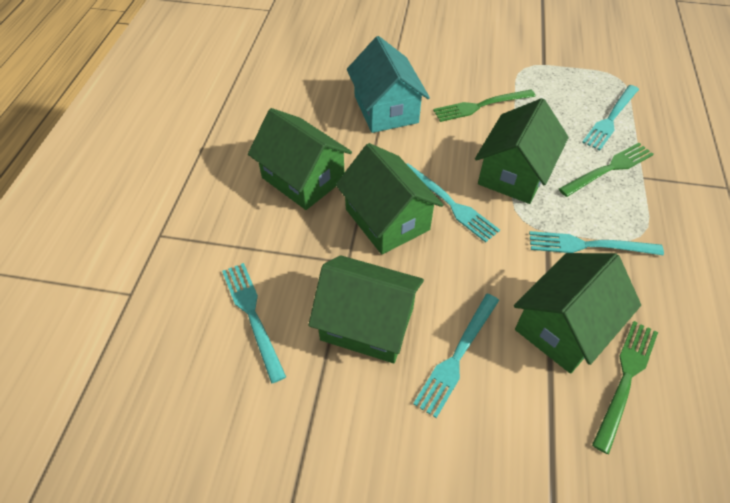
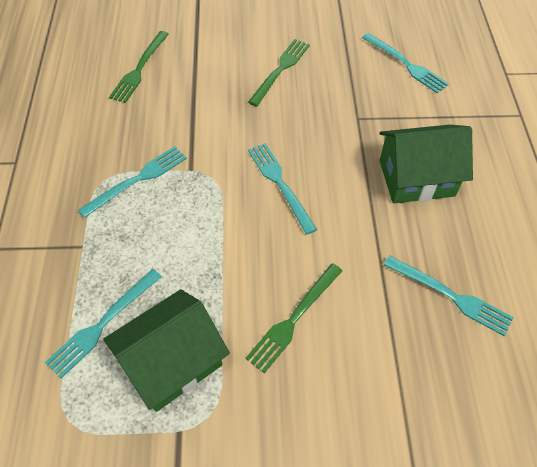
green house: 5 -> 2
turquoise house: 1 -> 0

